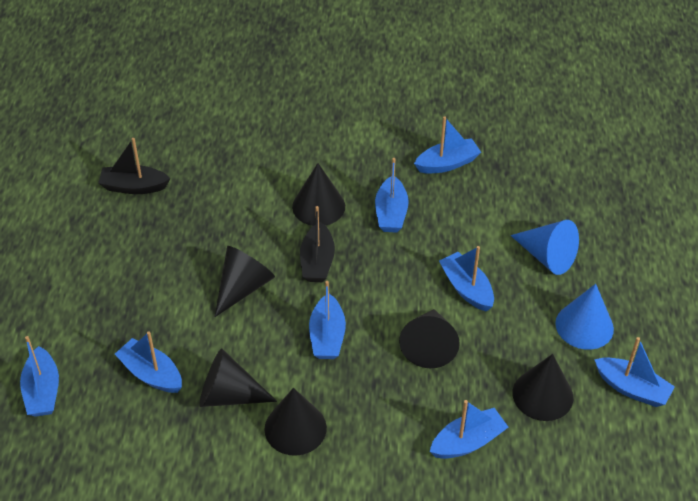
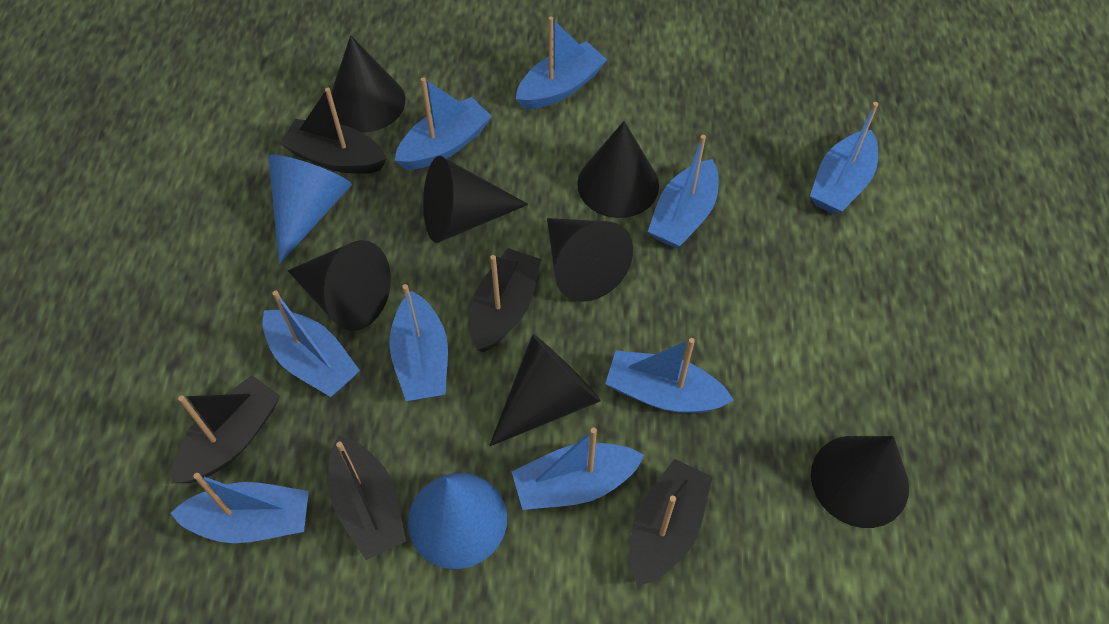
black boat: 2 -> 5
black cone: 6 -> 7
blue boat: 8 -> 9

